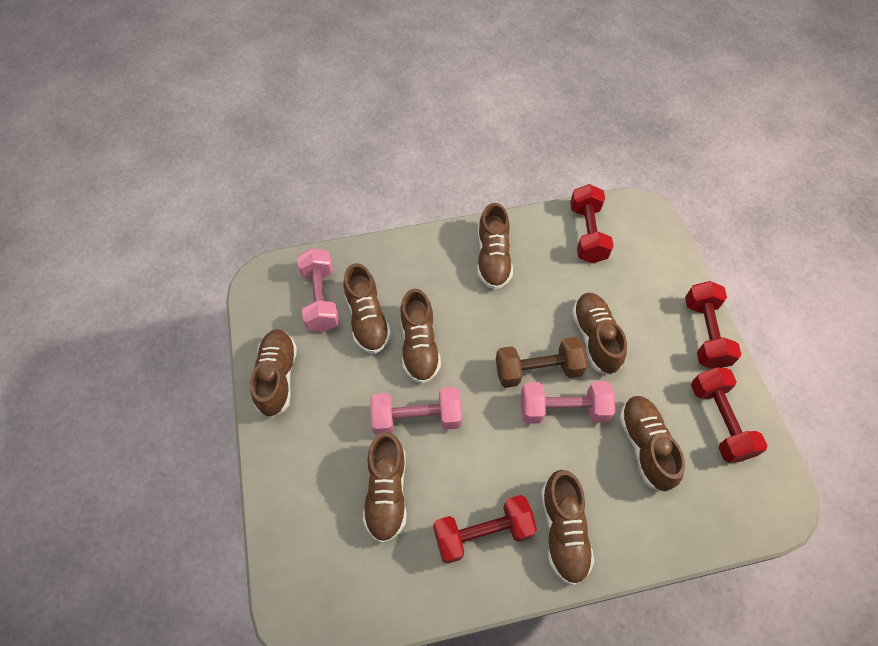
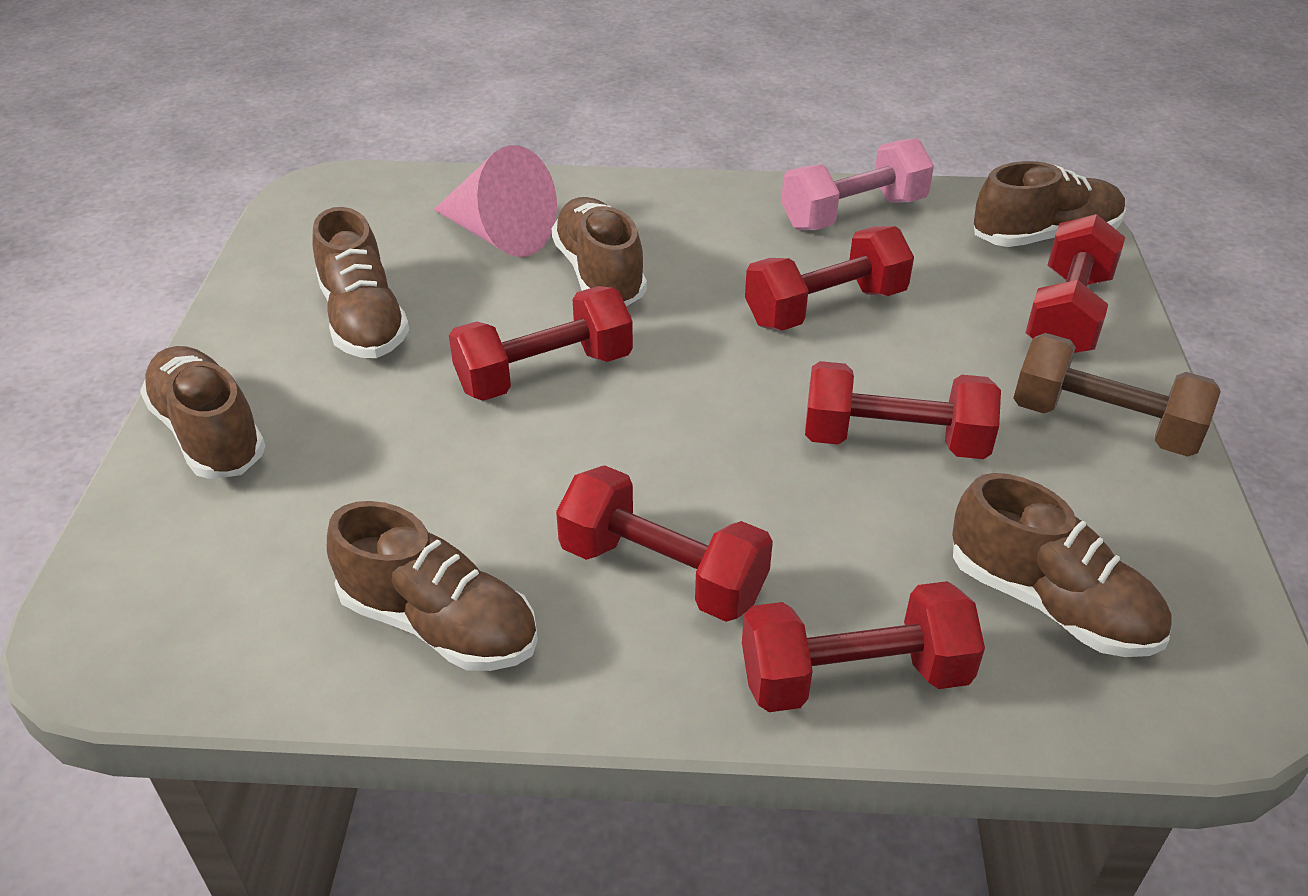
brown shoe: 8 -> 6
pink cone: 0 -> 1
pink dumbbell: 3 -> 1
red dumbbell: 4 -> 6

